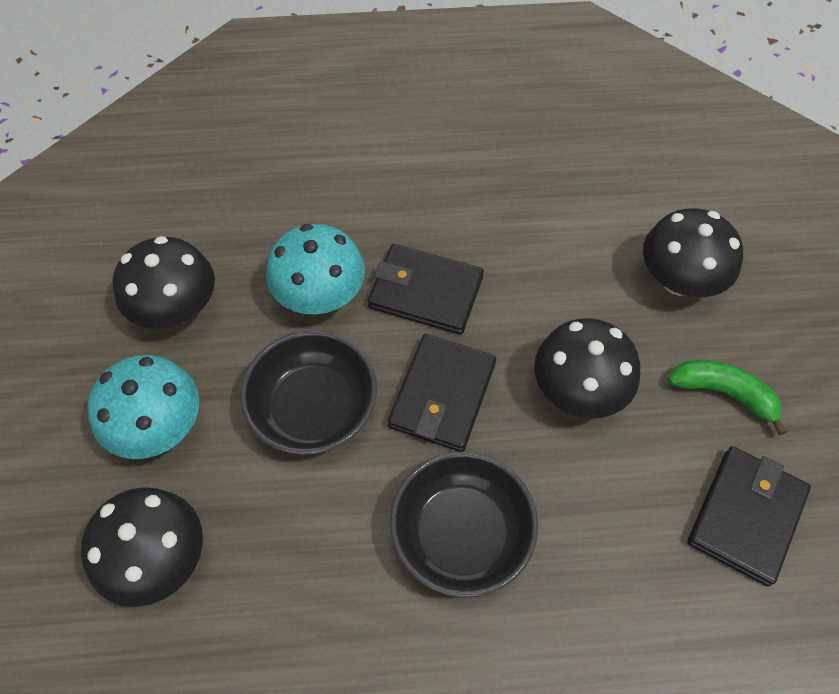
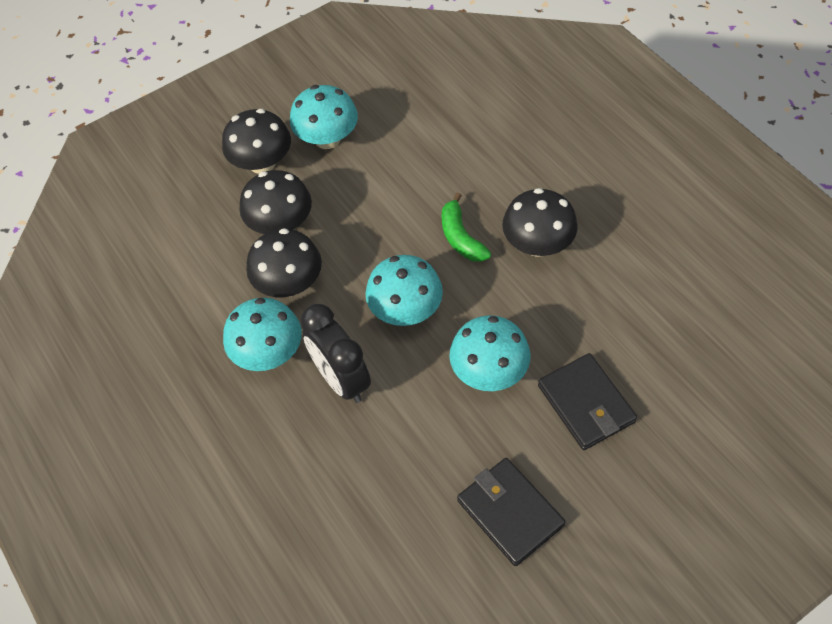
black bowl: 2 -> 0
black clock: 0 -> 1
black wallet: 3 -> 2
turquoise mushroom: 2 -> 4

